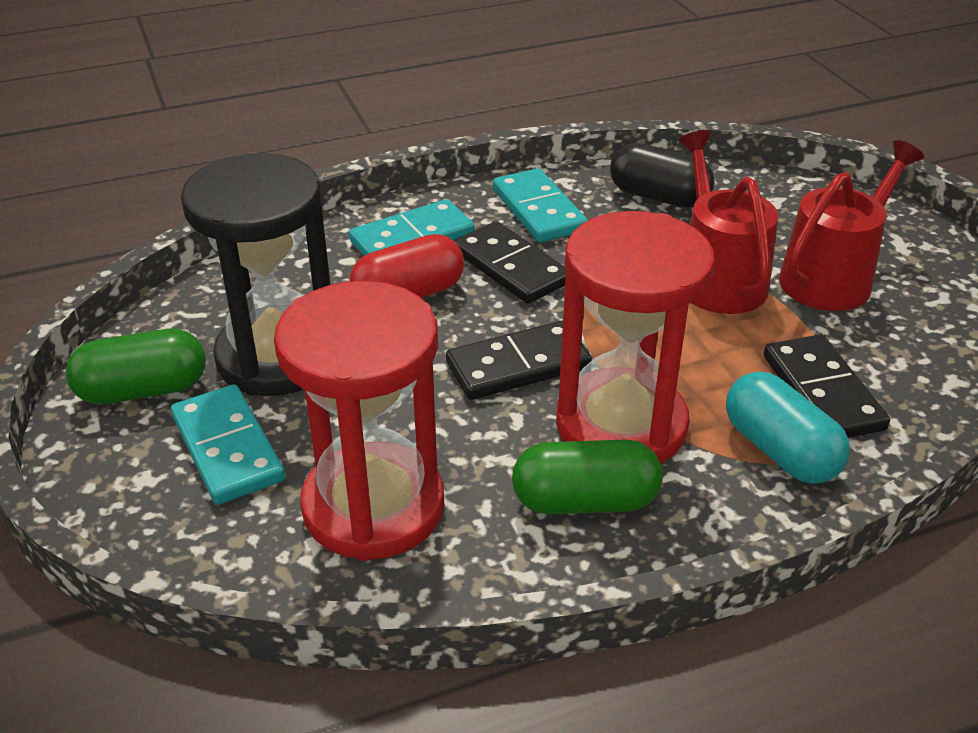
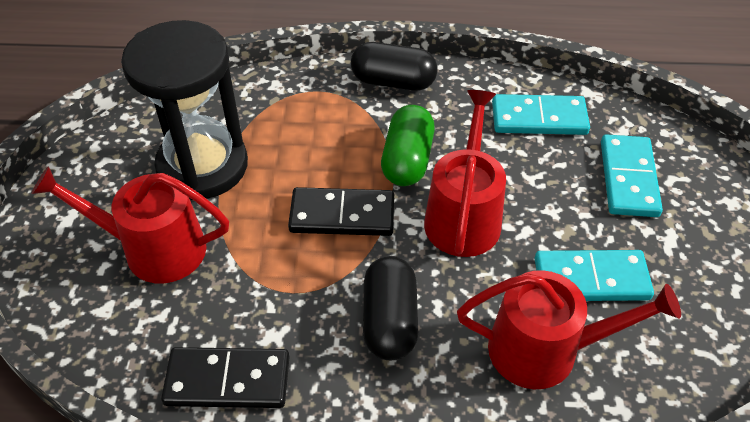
black capsule: 1 -> 2
black domino: 3 -> 2
green capsule: 2 -> 1
red capsule: 1 -> 0
red hourglass: 2 -> 0
red watering can: 2 -> 3
turquoise capsule: 1 -> 0

